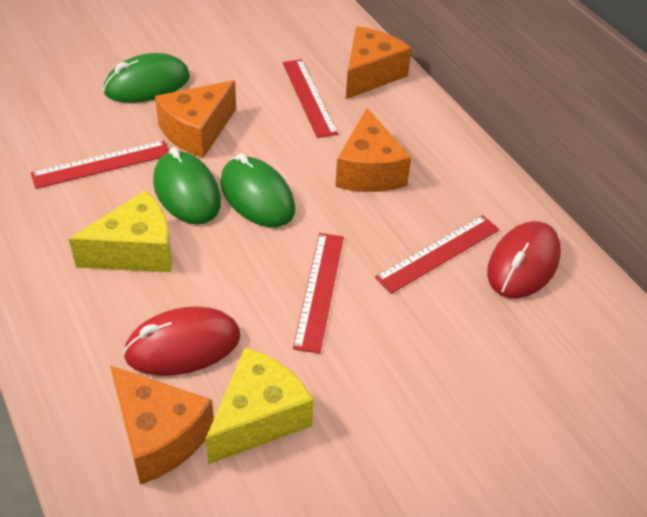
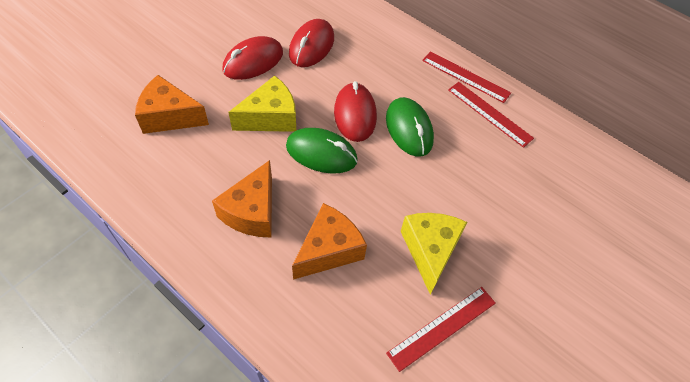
green mouse: 3 -> 2
orange cheese: 4 -> 3
red mouse: 2 -> 3
red ruler: 4 -> 3

